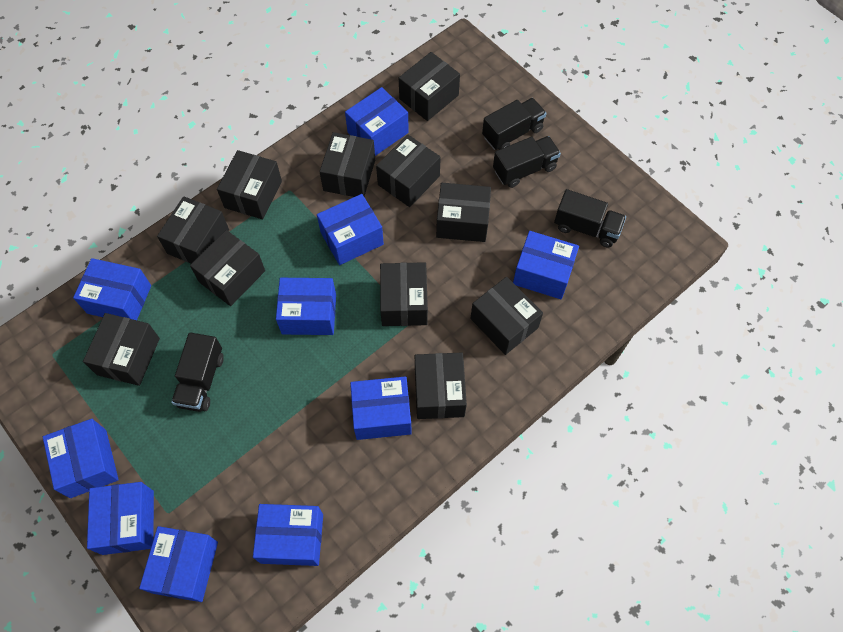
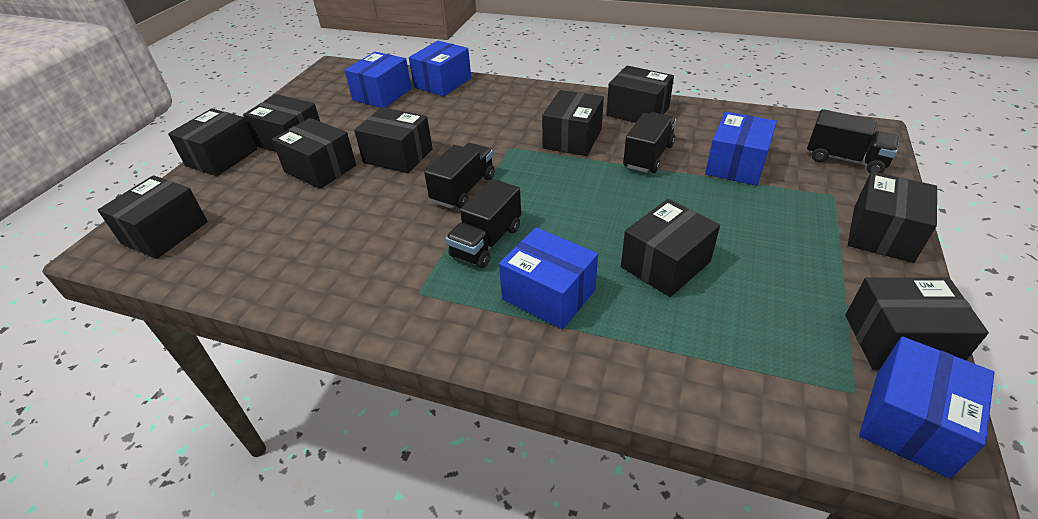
black box: 11 -> 10
blue box: 10 -> 5

